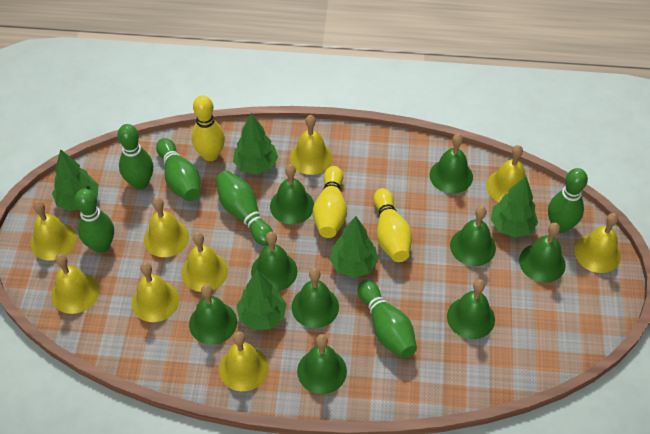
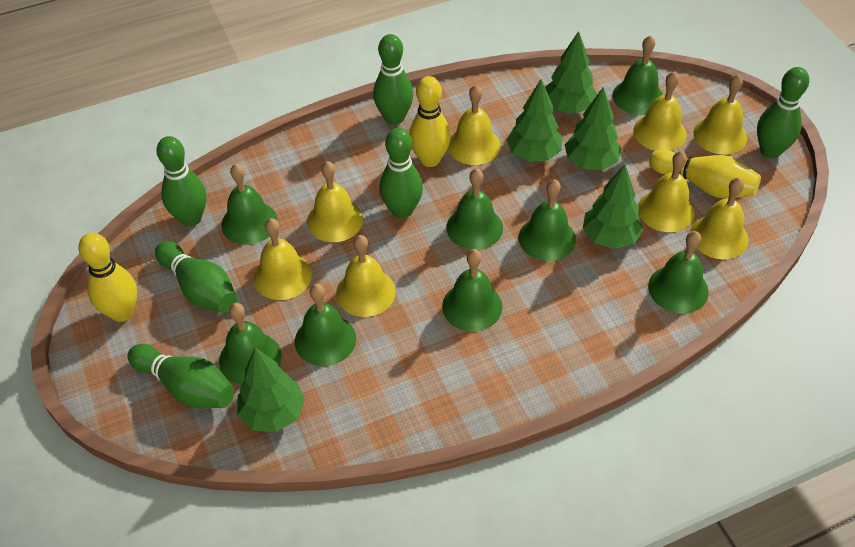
green bell: 9 -> 8
yellow bell: 9 -> 8

